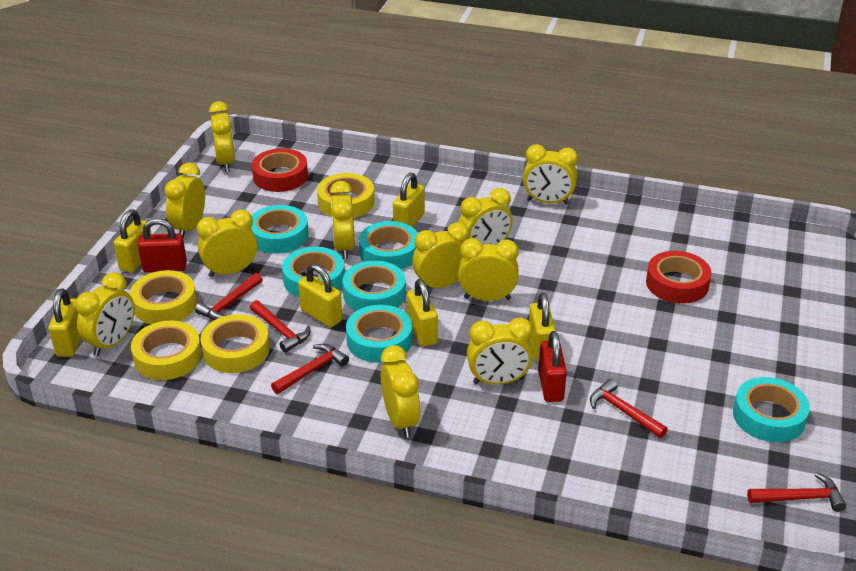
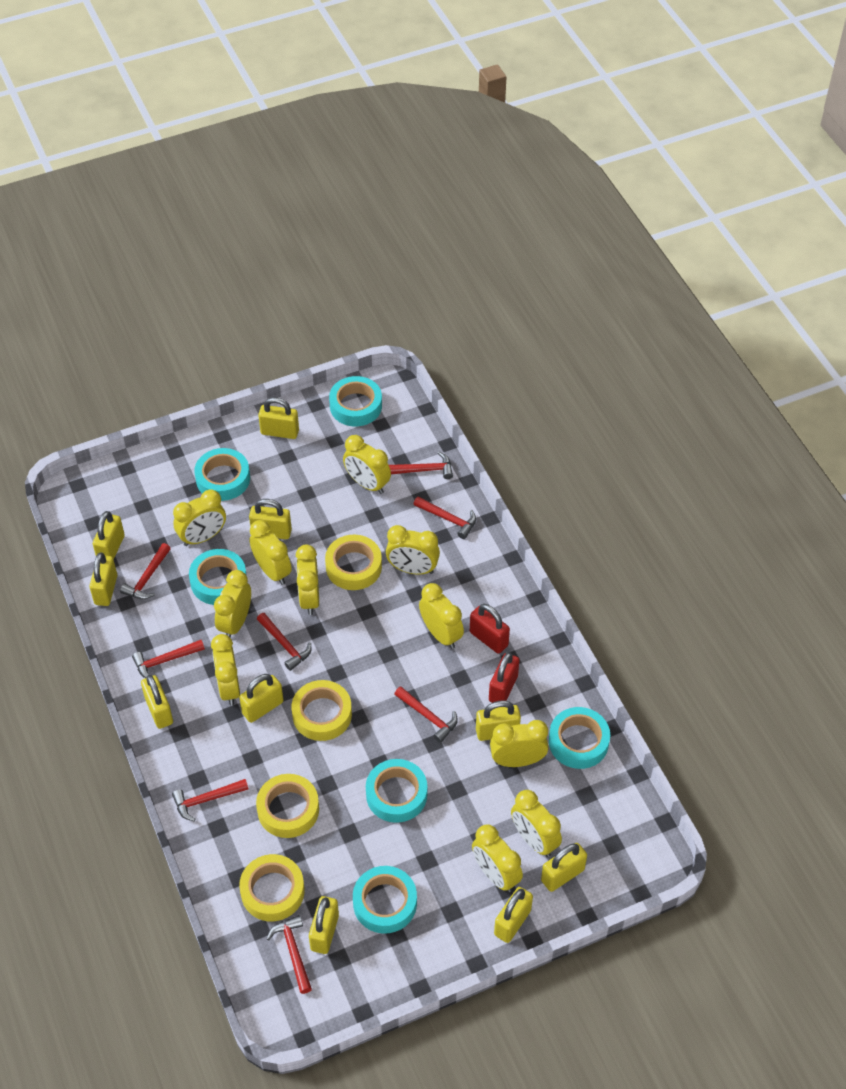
red hammer: 5 -> 8
red tape: 2 -> 0
yellow padlock: 6 -> 10

